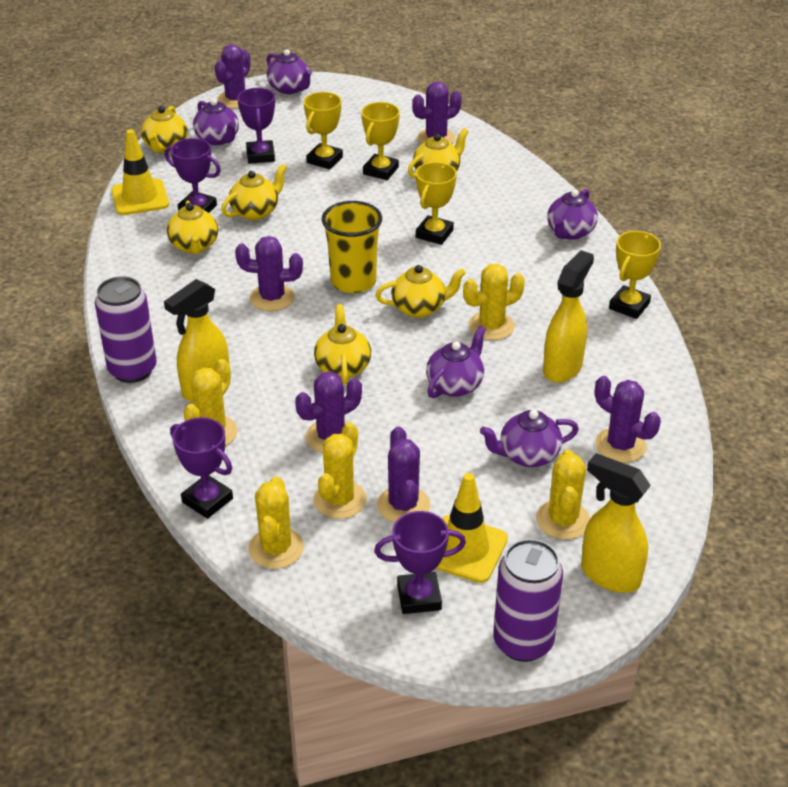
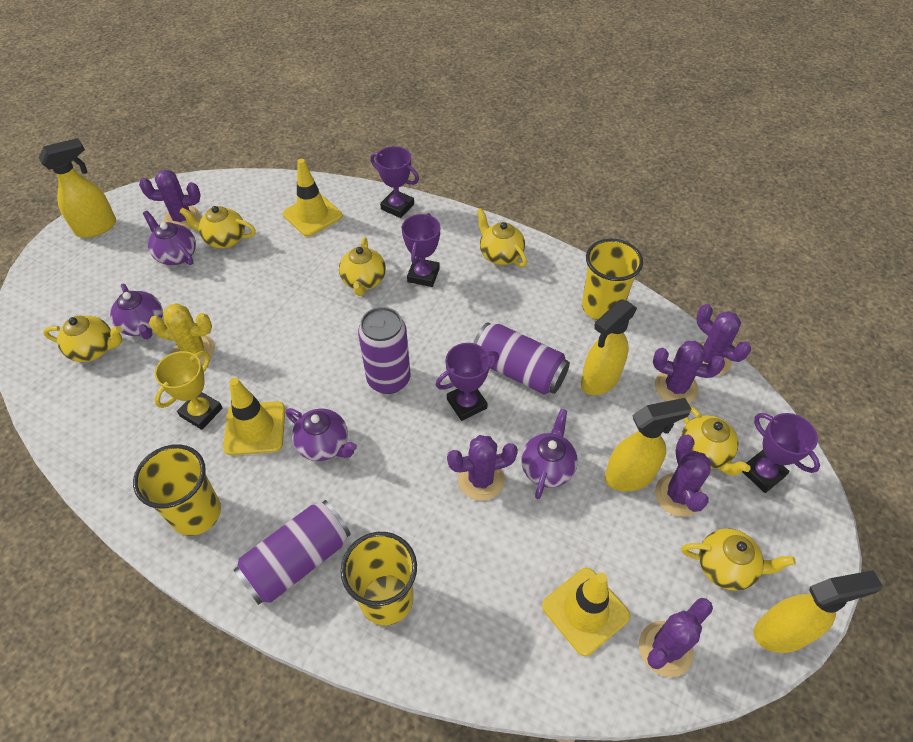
purple can: 2 -> 3
purple teapot: 5 -> 4
yellow cactus: 5 -> 1
yellow cup: 1 -> 3
yellow spray bottle: 3 -> 4
yellow traffic cone: 2 -> 3
yellow trophy: 4 -> 1

